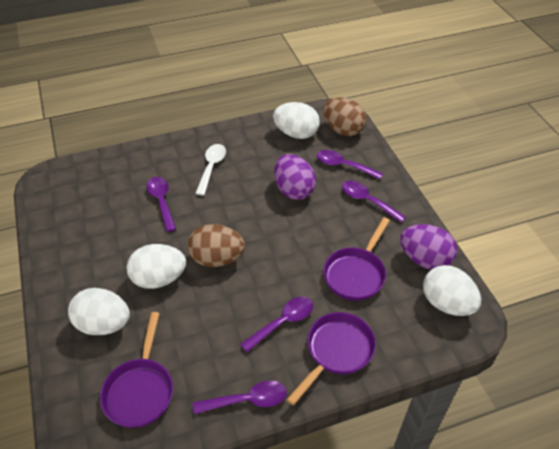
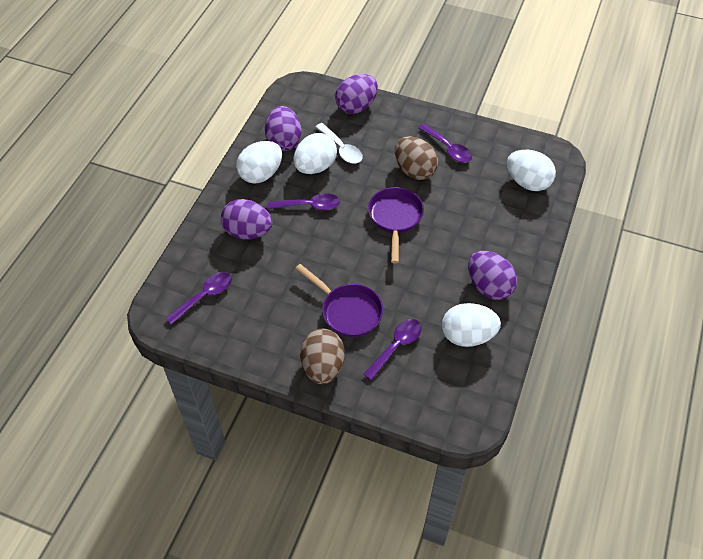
purple egg: 2 -> 4
purple pan: 3 -> 2
purple spoon: 5 -> 4

